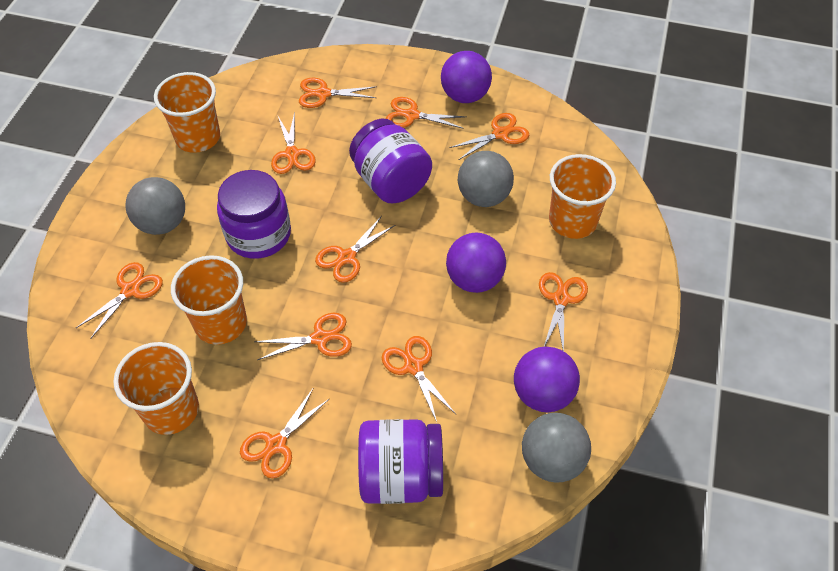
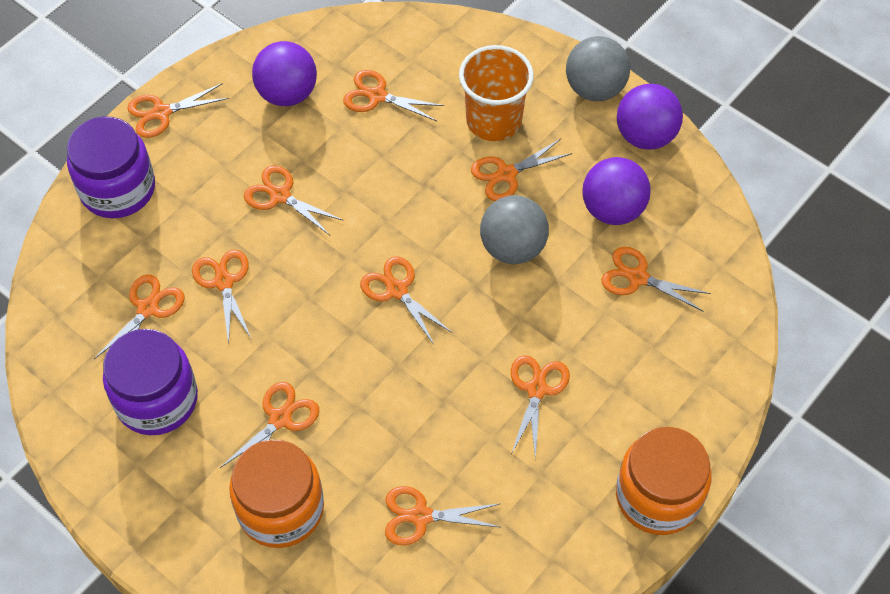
grey ball: 3 -> 2
orange cup: 4 -> 1
orange jar: 0 -> 2
orange scissors: 10 -> 11
purple jar: 3 -> 2

